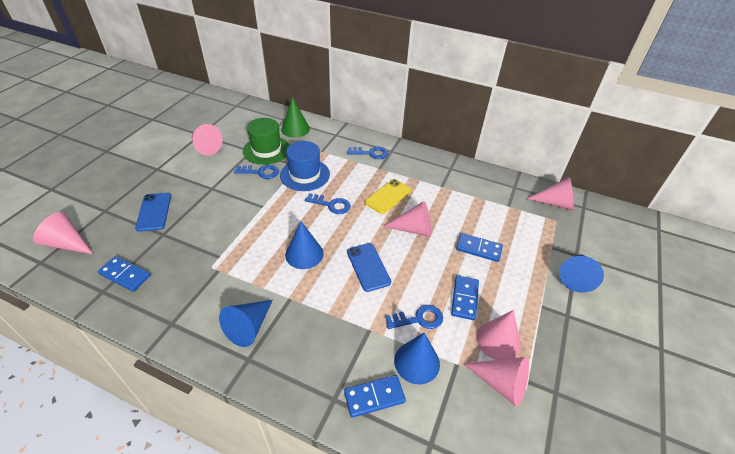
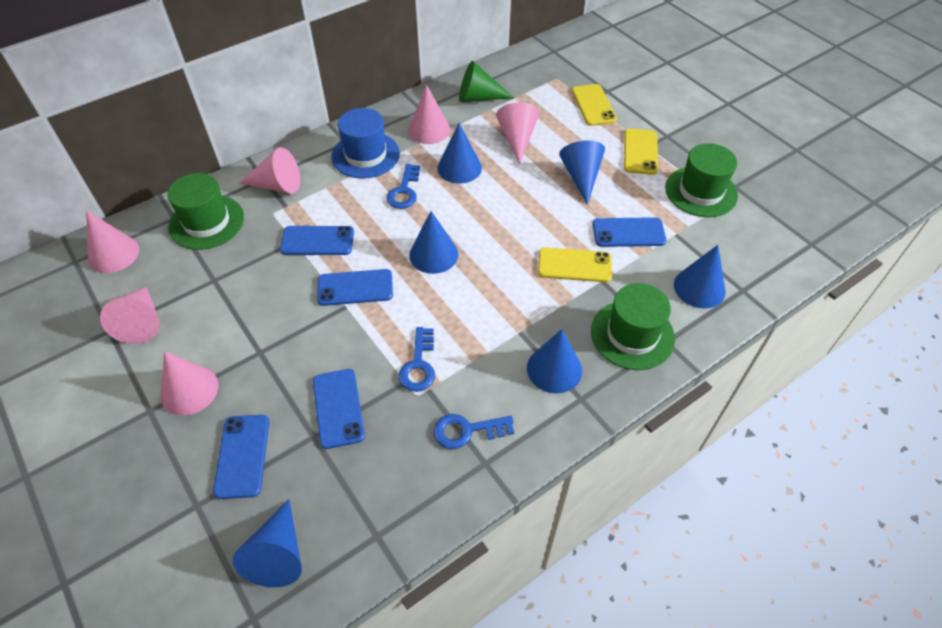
blue cone: 4 -> 6
blue domino: 4 -> 0
blue key: 4 -> 3
blue phone: 2 -> 5
green hat: 1 -> 3
yellow phone: 1 -> 3

